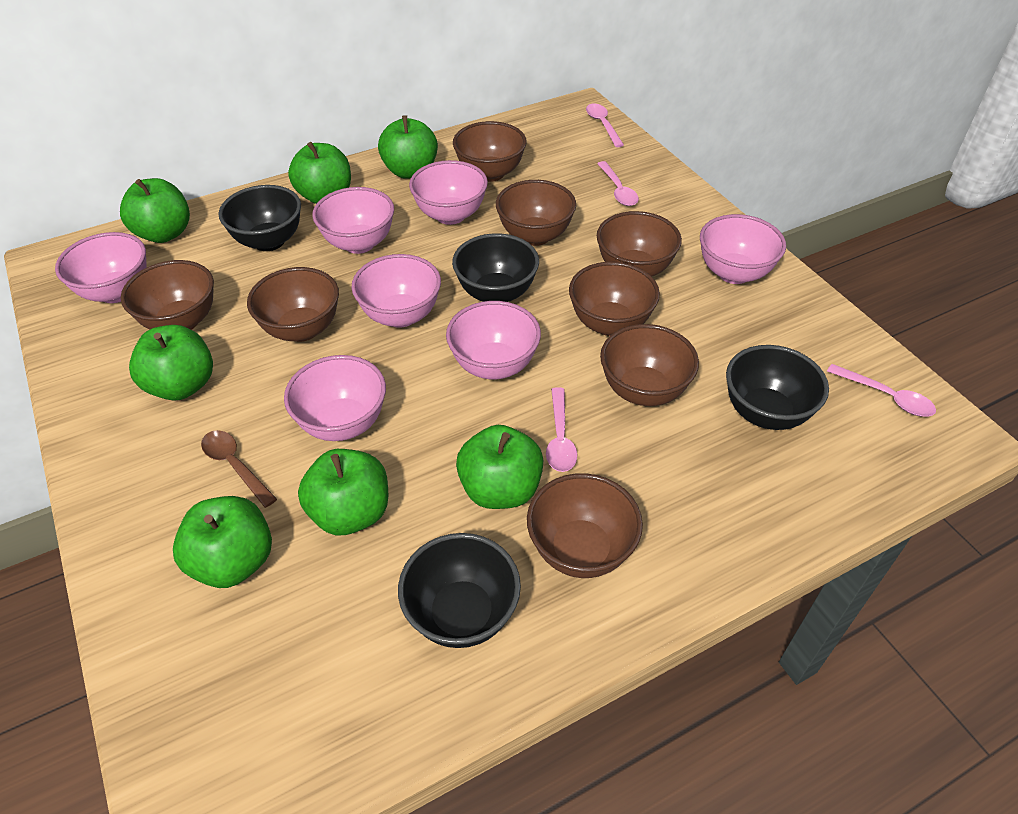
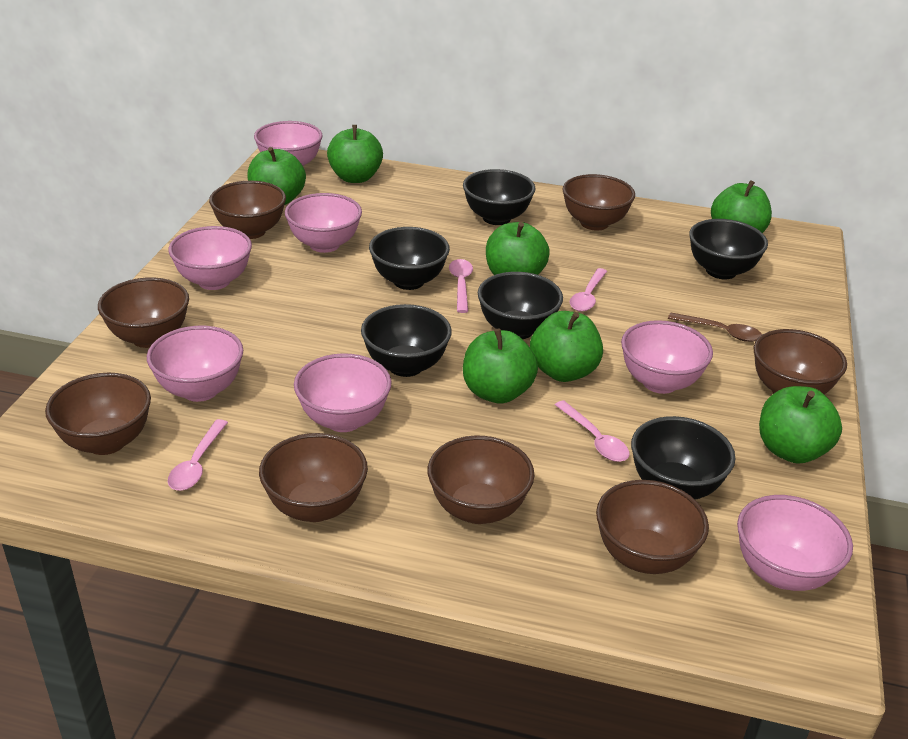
black bowl: 4 -> 6

